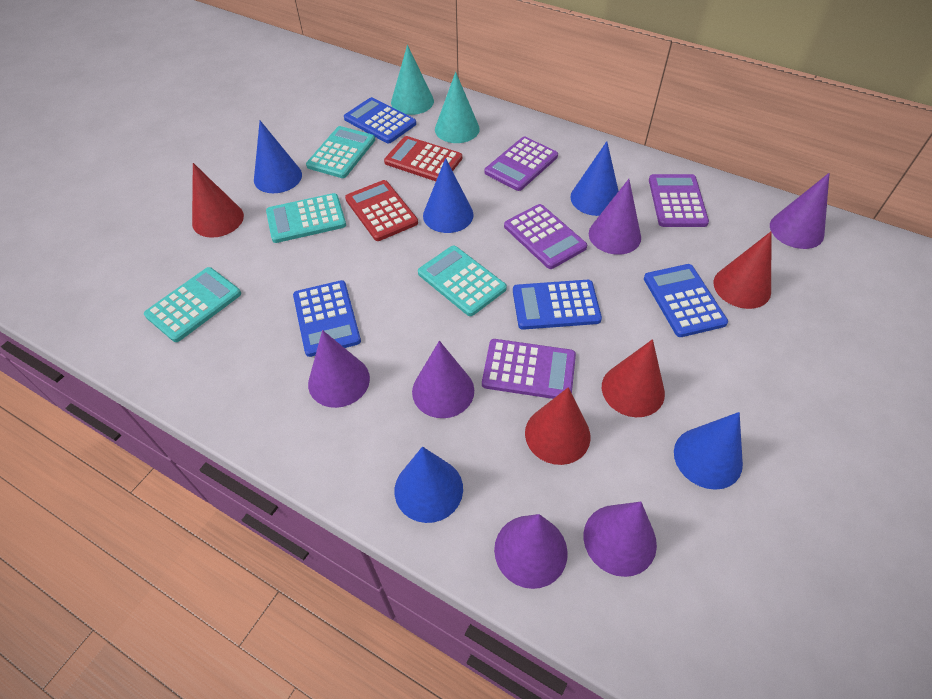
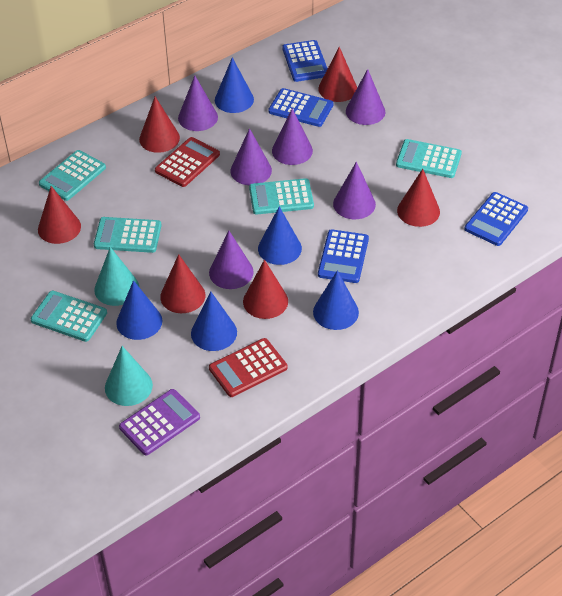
purple calculator: 4 -> 1
red cone: 4 -> 6
turquoise calculator: 4 -> 5

